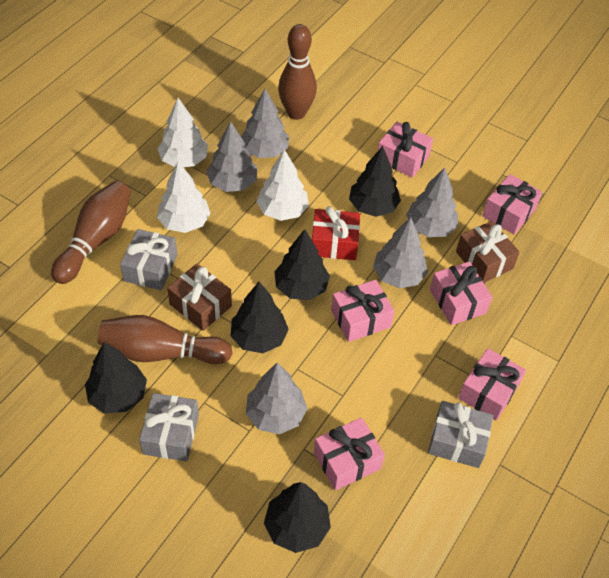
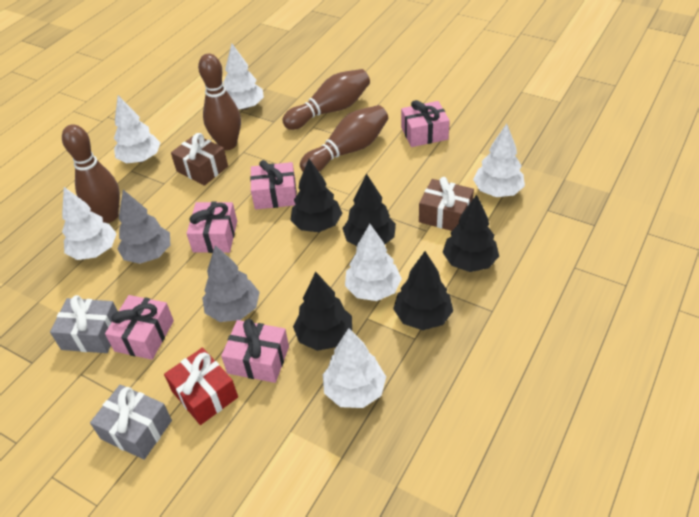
brown bowling pin: 3 -> 4
grey gift: 3 -> 2
grey tree: 5 -> 2
pink gift: 6 -> 5
white tree: 3 -> 6

